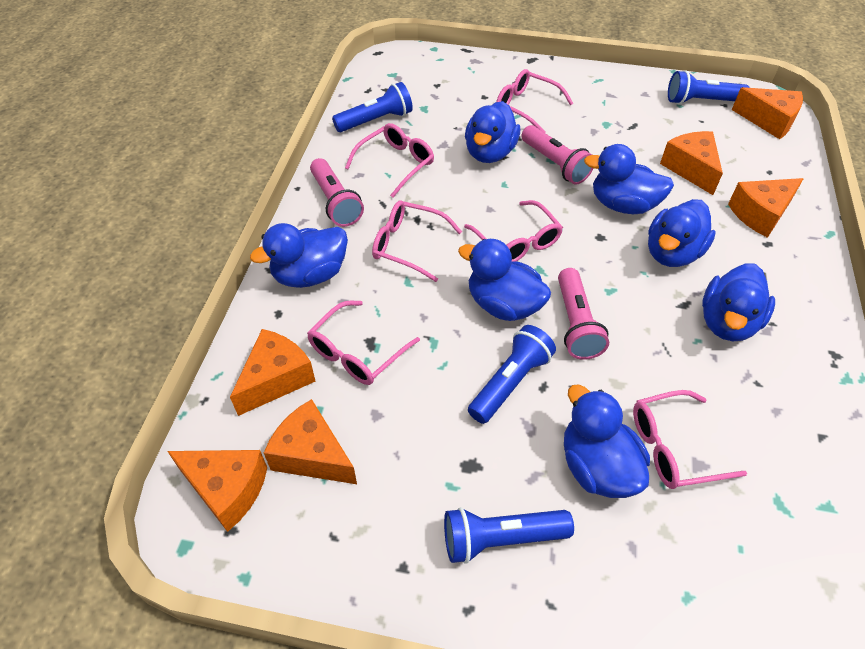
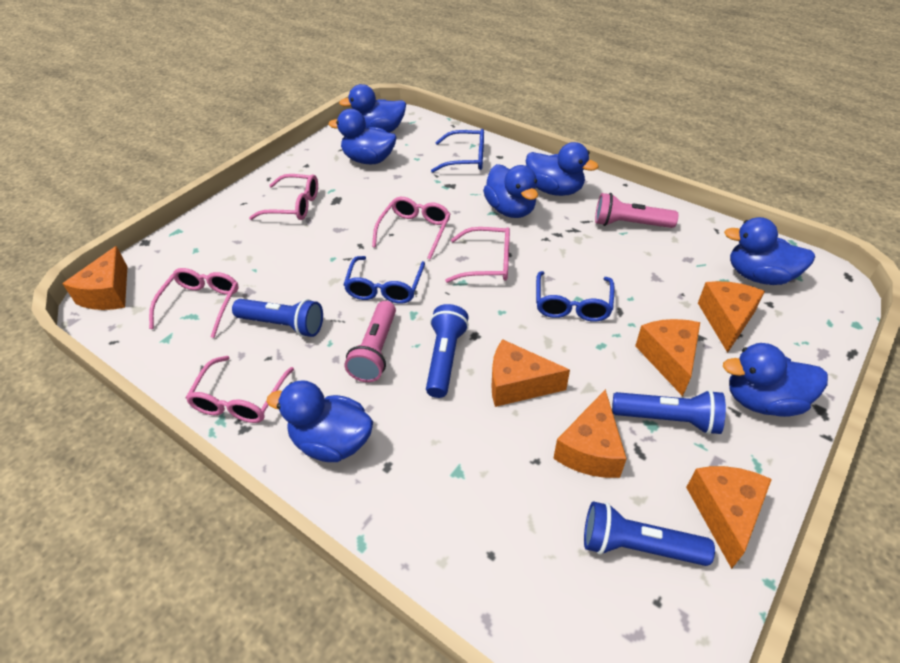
blue glasses: 0 -> 3
pink flashlight: 3 -> 2
pink glasses: 6 -> 5

